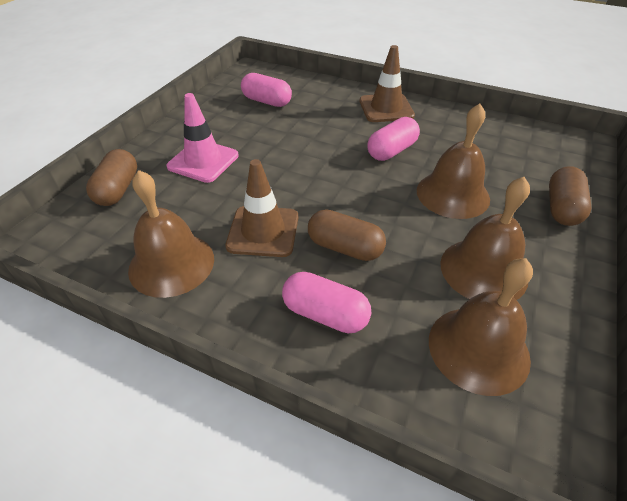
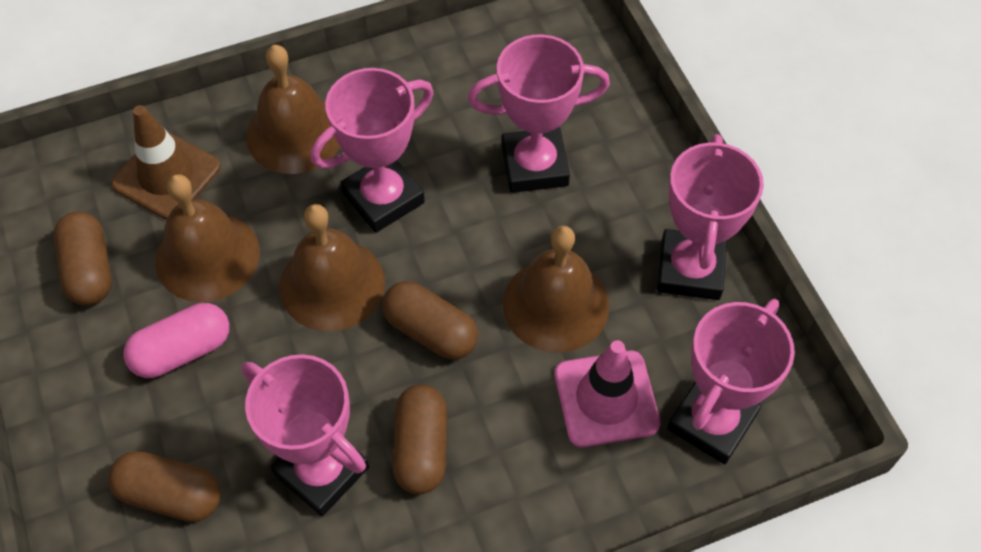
brown capsule: 3 -> 4
brown traffic cone: 2 -> 1
pink capsule: 3 -> 1
pink trophy: 0 -> 5

